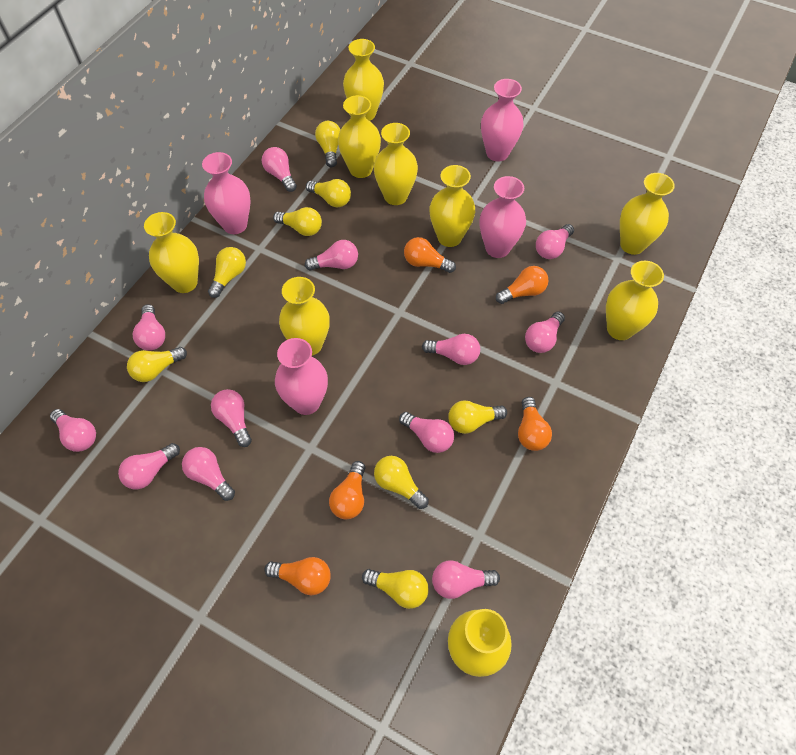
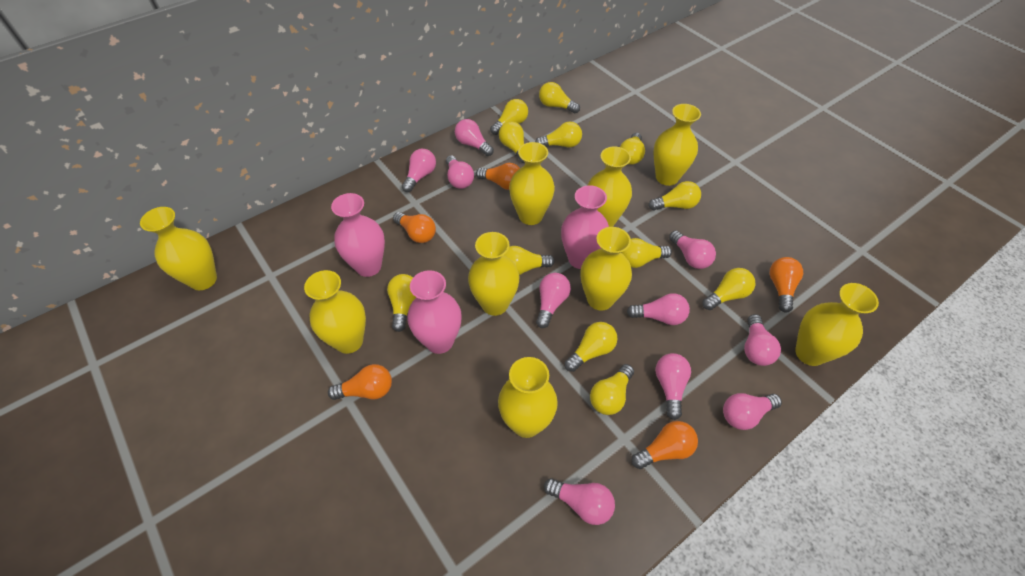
pink light bulb: 12 -> 10
pink vase: 4 -> 3
yellow light bulb: 8 -> 12

